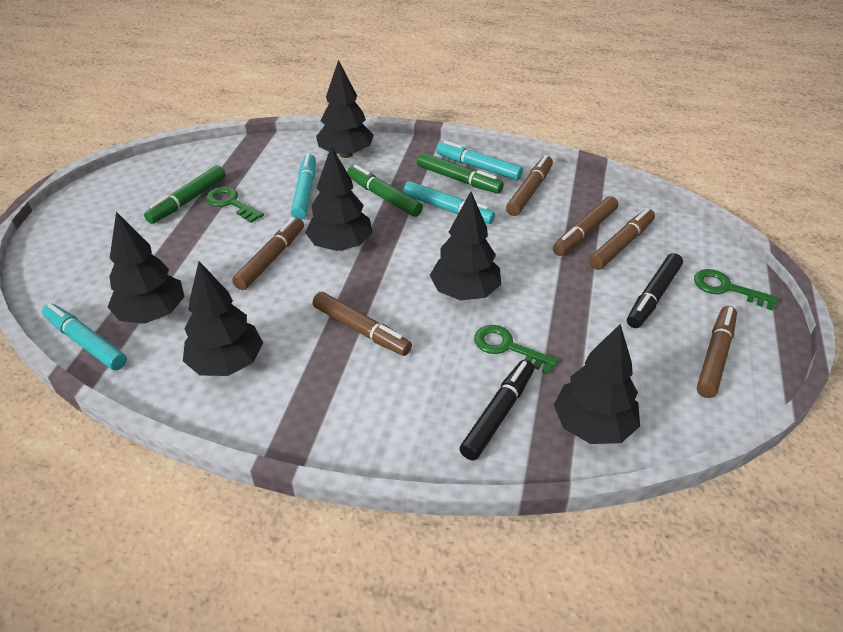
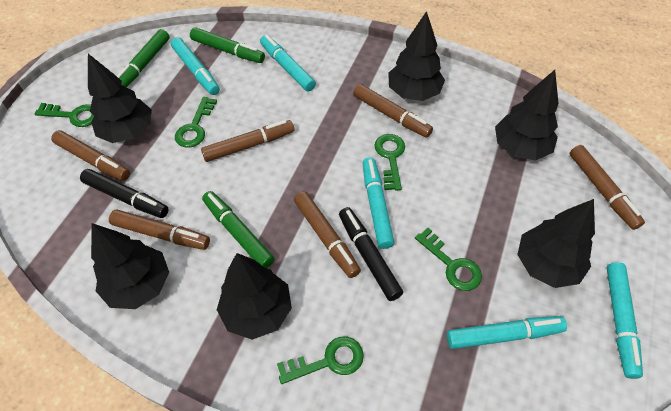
green key: 3 -> 5
turquoise marker: 4 -> 5

